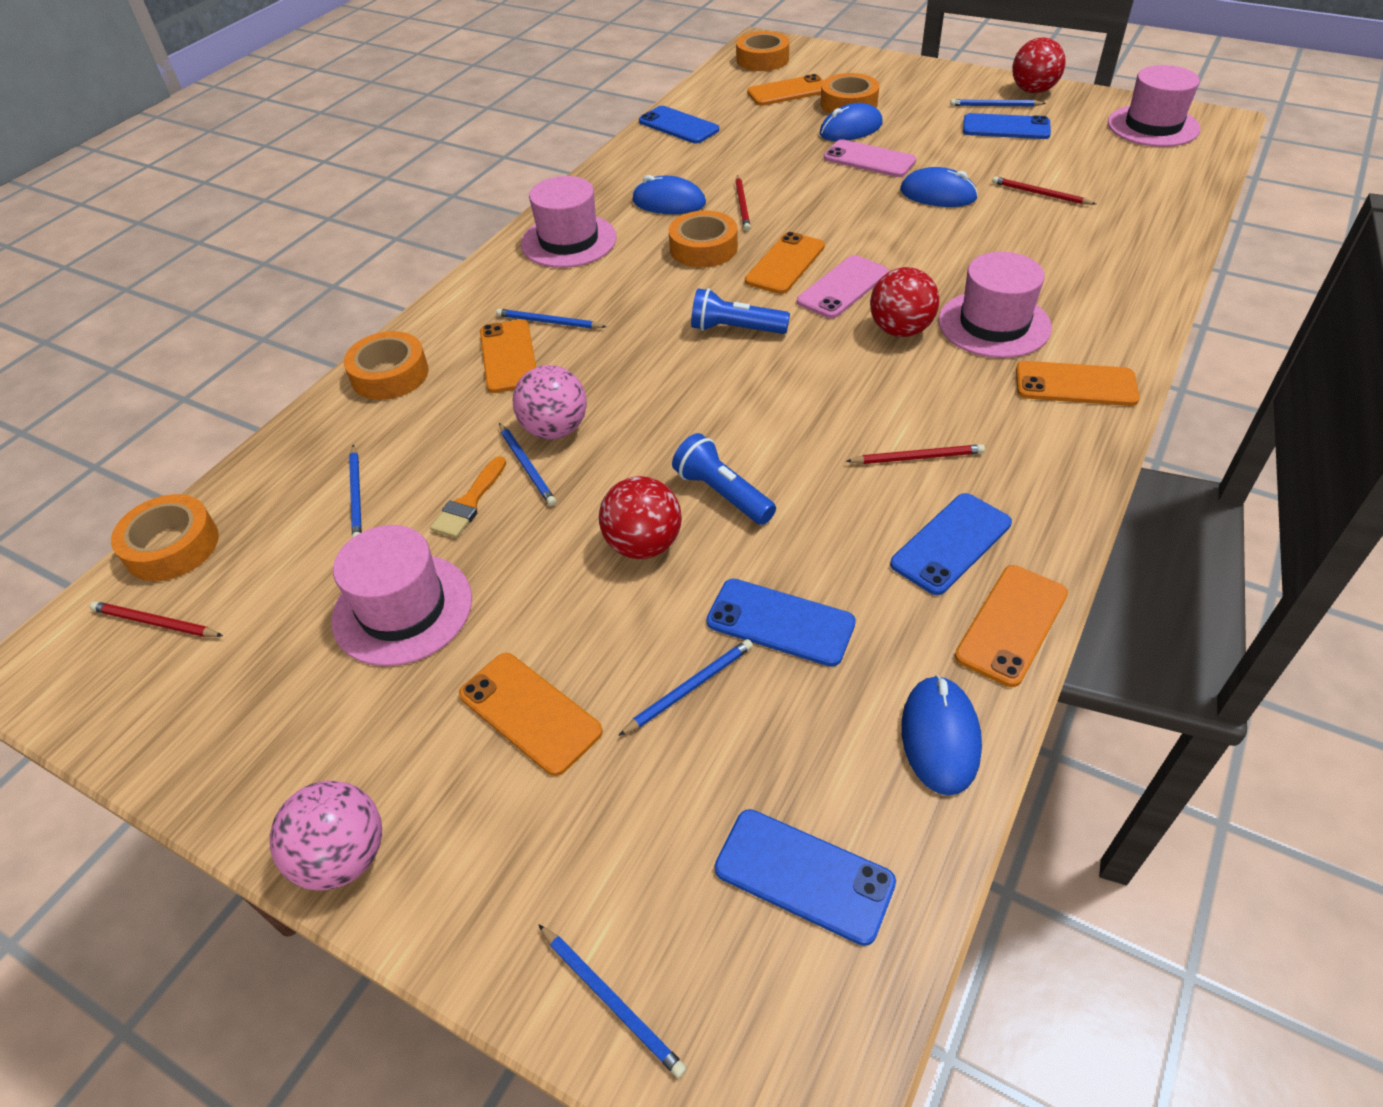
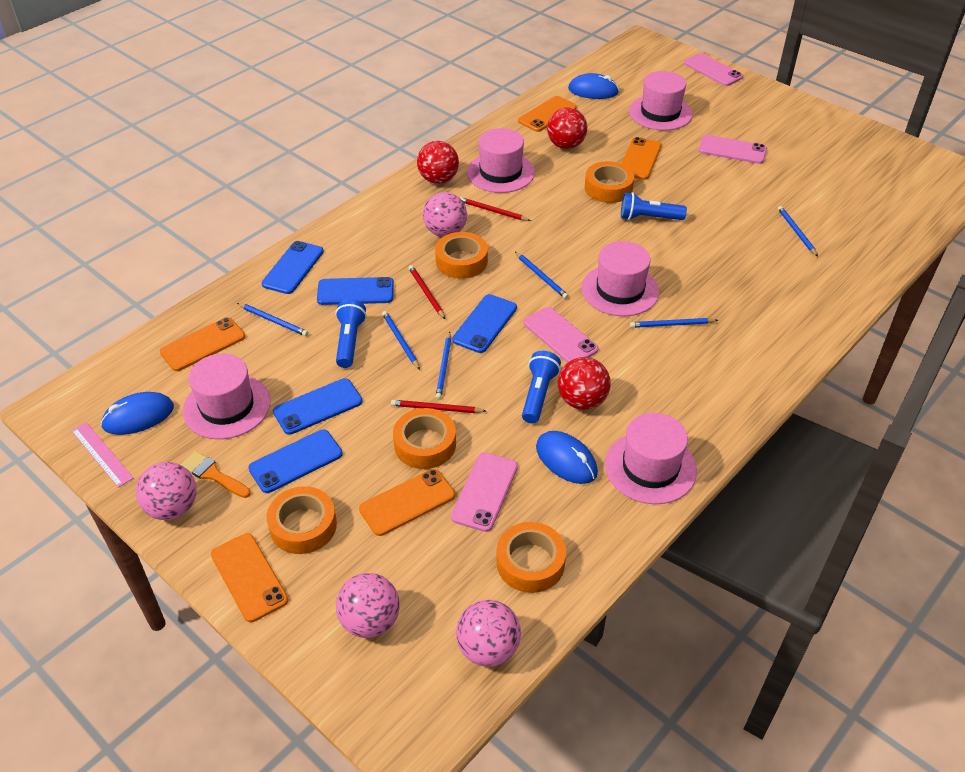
blue flashlight: 2 -> 3
blue mouse: 4 -> 3
orange phone: 6 -> 5
pink ball: 2 -> 4
pink hat: 4 -> 5
pink phone: 2 -> 4
pink ruler: 0 -> 1
red pencil: 4 -> 3

